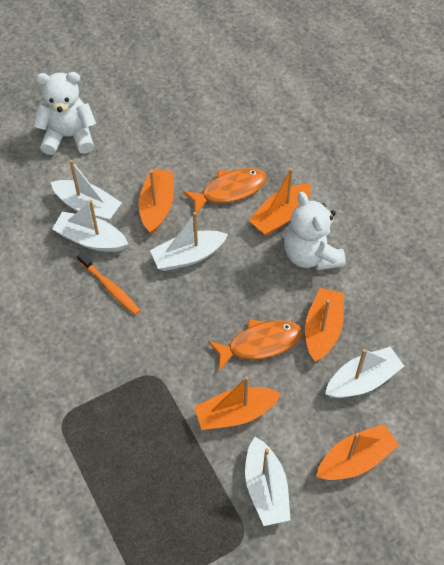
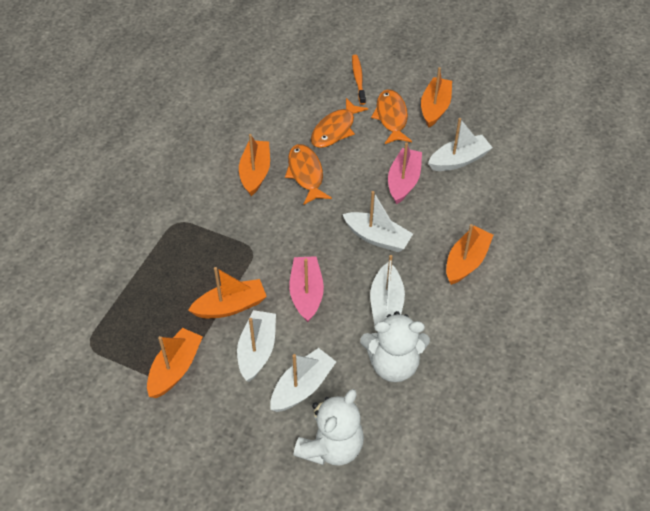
orange fish: 2 -> 3
pink boat: 0 -> 2

